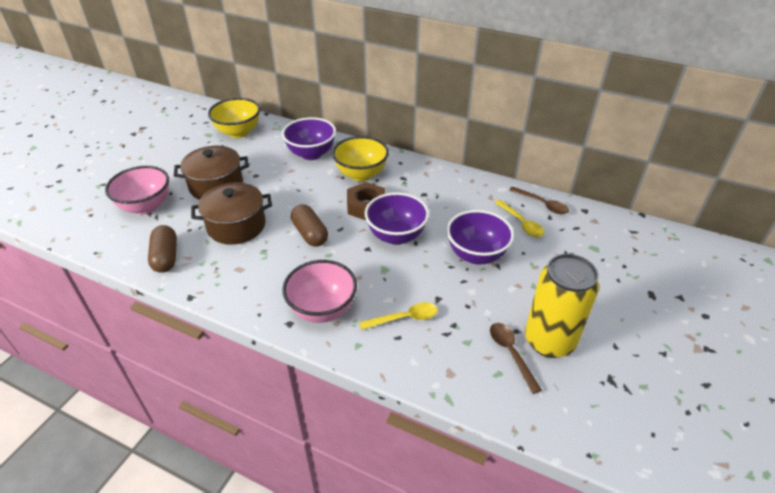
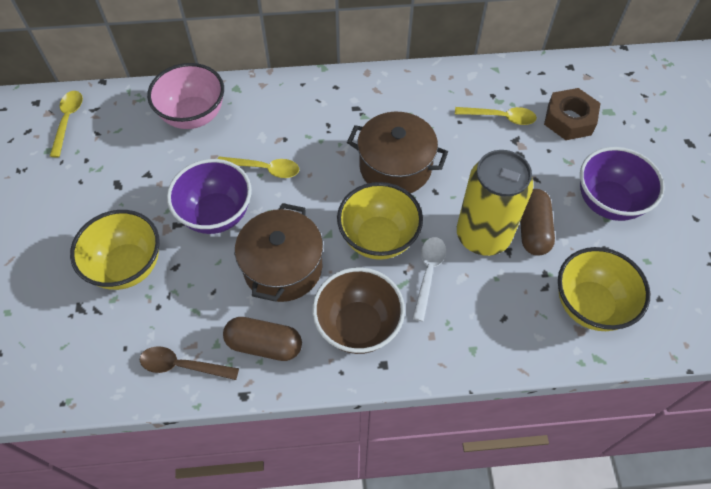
brown bowl: 0 -> 1
brown spoon: 2 -> 1
pink bowl: 2 -> 1
purple bowl: 3 -> 2
white spoon: 0 -> 1
yellow bowl: 2 -> 3
yellow spoon: 2 -> 3

